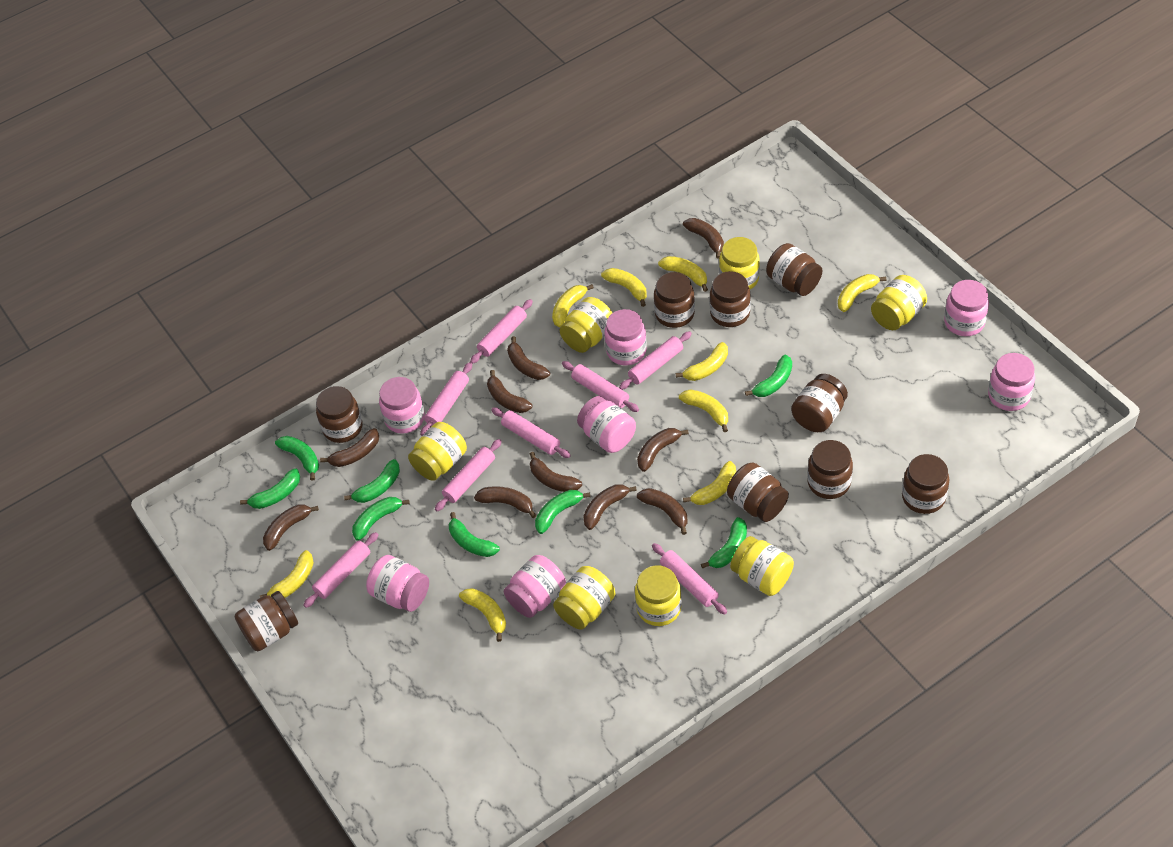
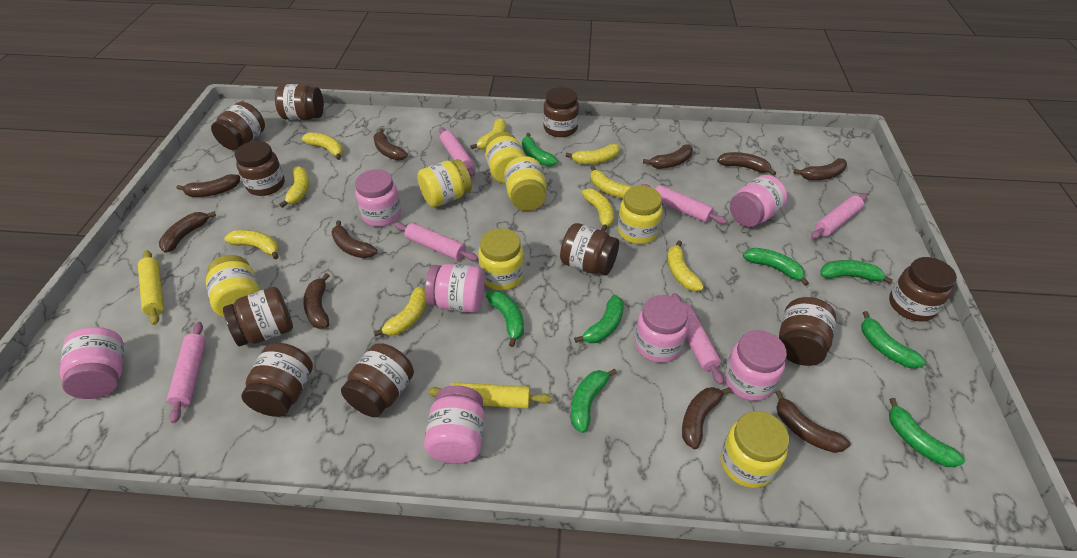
brown jar: 9 -> 10
pink rolling pin: 8 -> 6
yellow rolling pin: 0 -> 2

